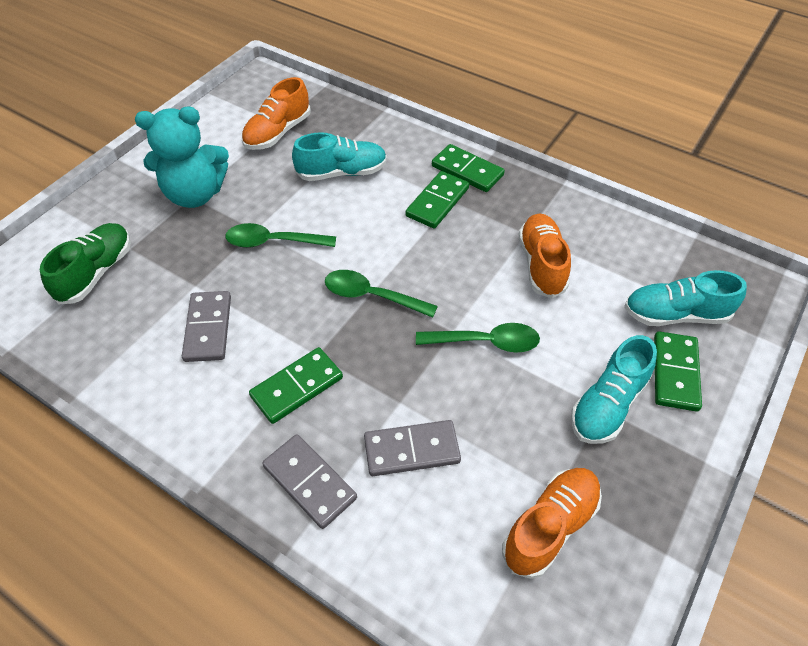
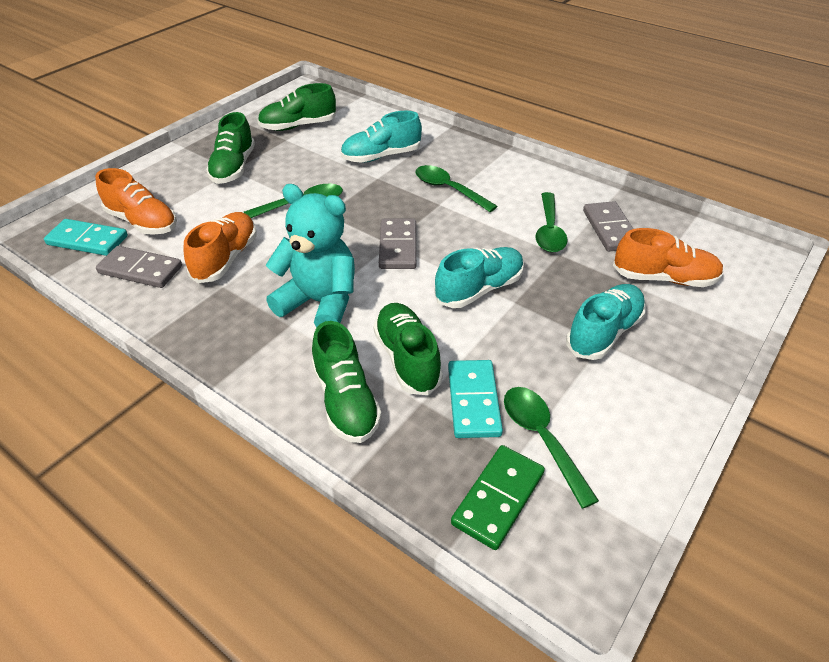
green domino: 4 -> 1
green shoe: 1 -> 4
green spoon: 3 -> 4
turquoise domino: 0 -> 2

